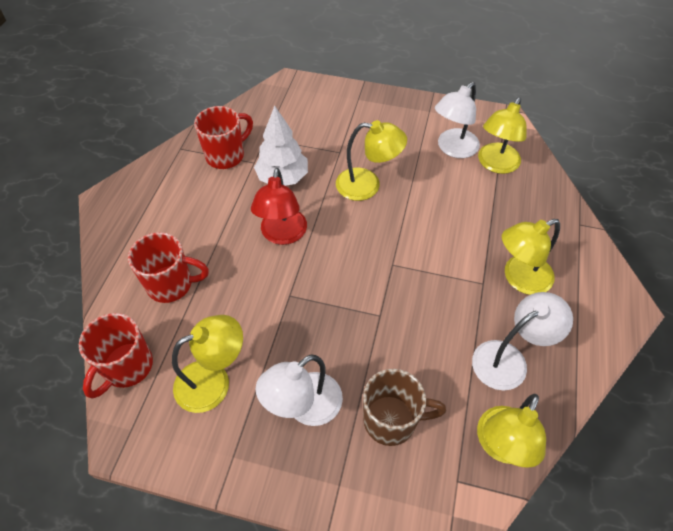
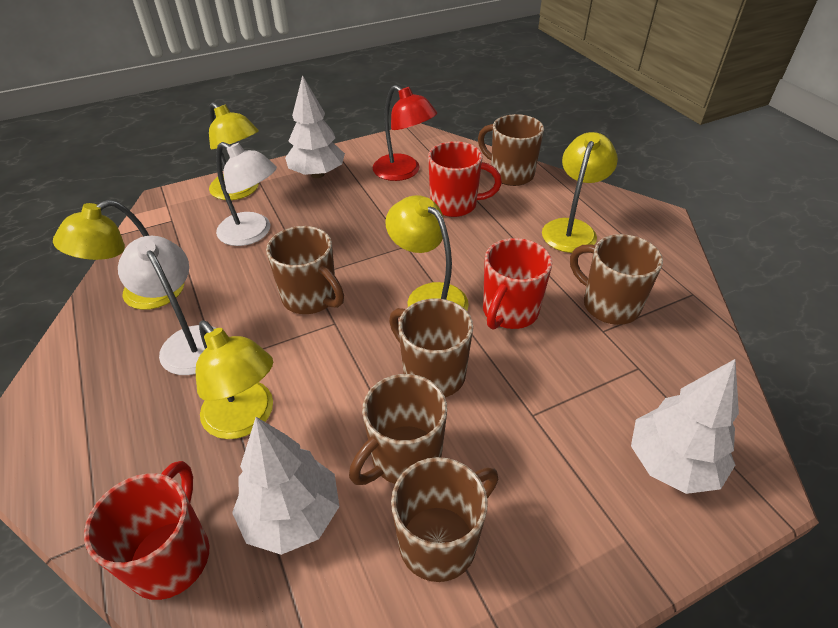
brown mug: 1 -> 6
white lamp: 3 -> 2
white tree: 1 -> 3

